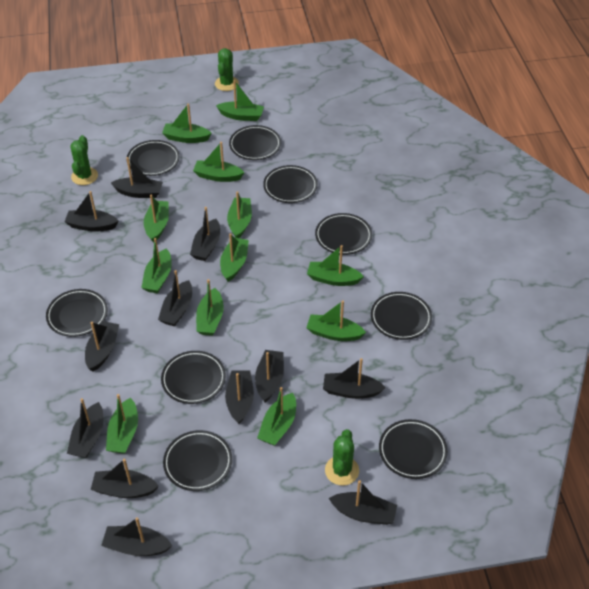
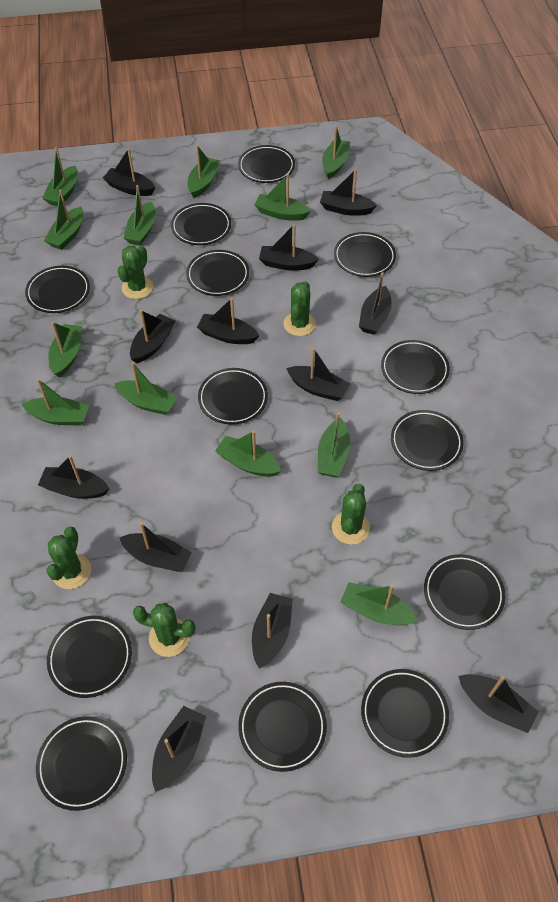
black plate: 9 -> 13
green cactus: 3 -> 5

